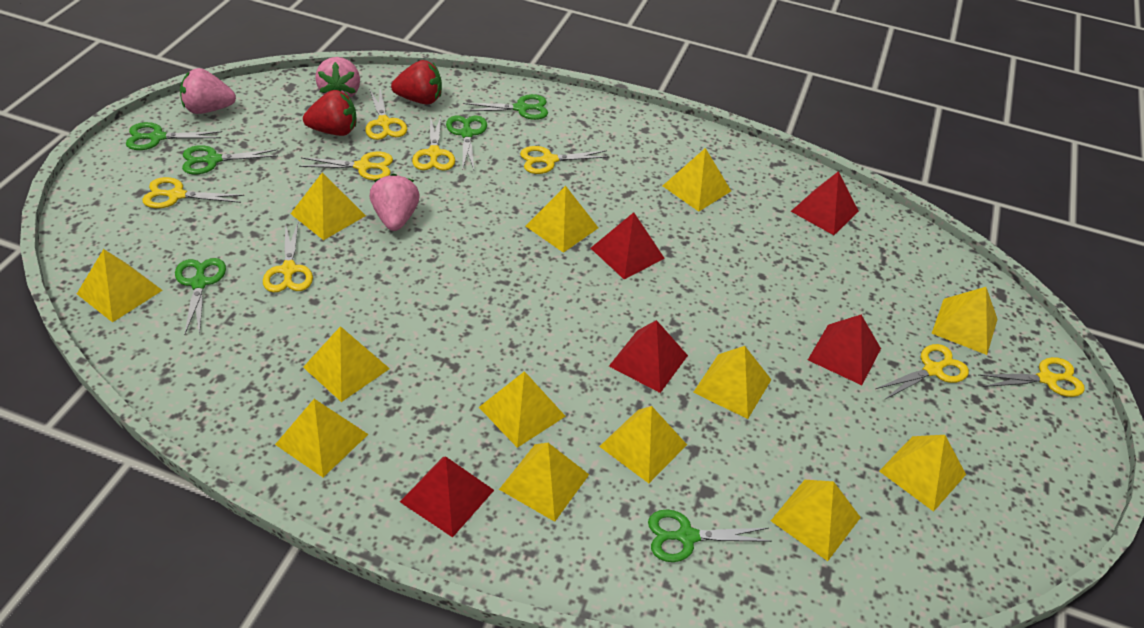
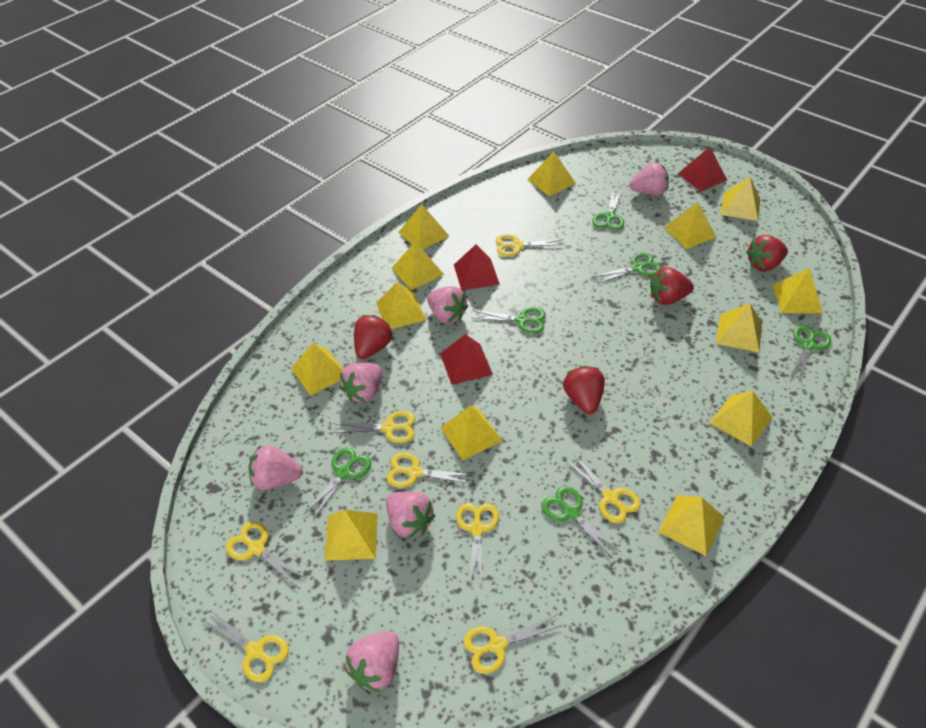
pink strawberry: 3 -> 6
red pyramid: 5 -> 3
red strawberry: 2 -> 4

